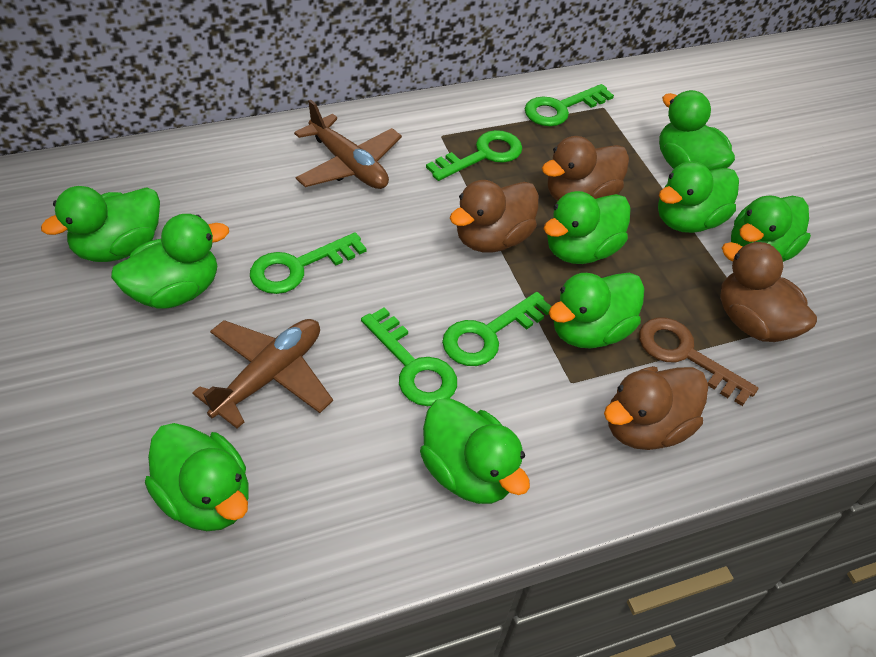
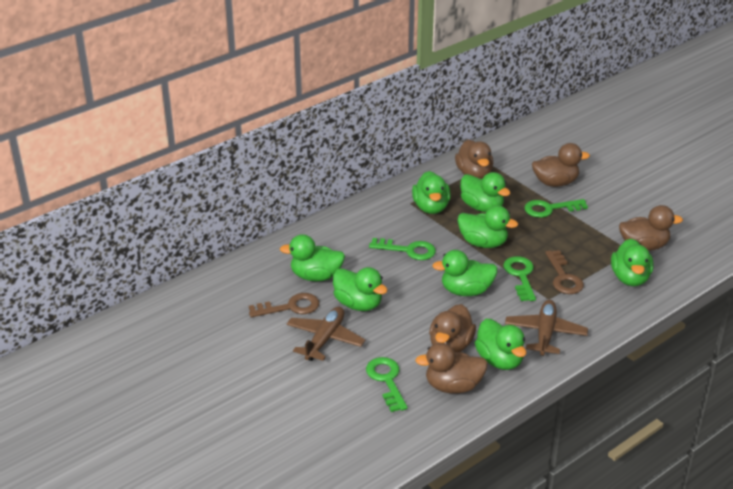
brown duck: 4 -> 5
brown key: 1 -> 2
green duck: 9 -> 8
green key: 5 -> 4

